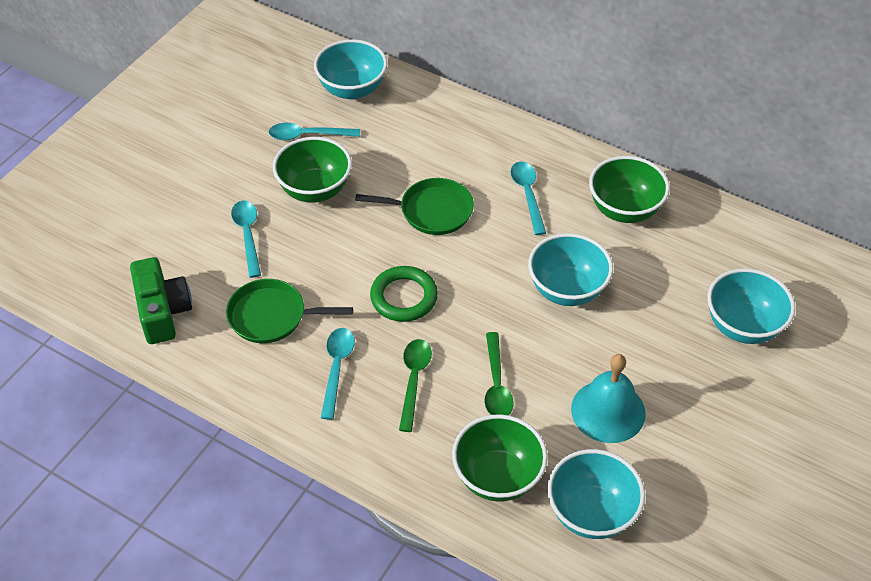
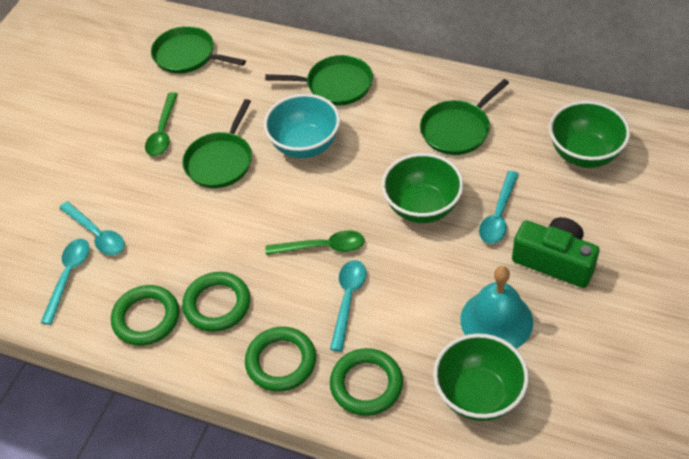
green pan: 2 -> 4
green ring: 1 -> 4
turquoise bowl: 4 -> 1

